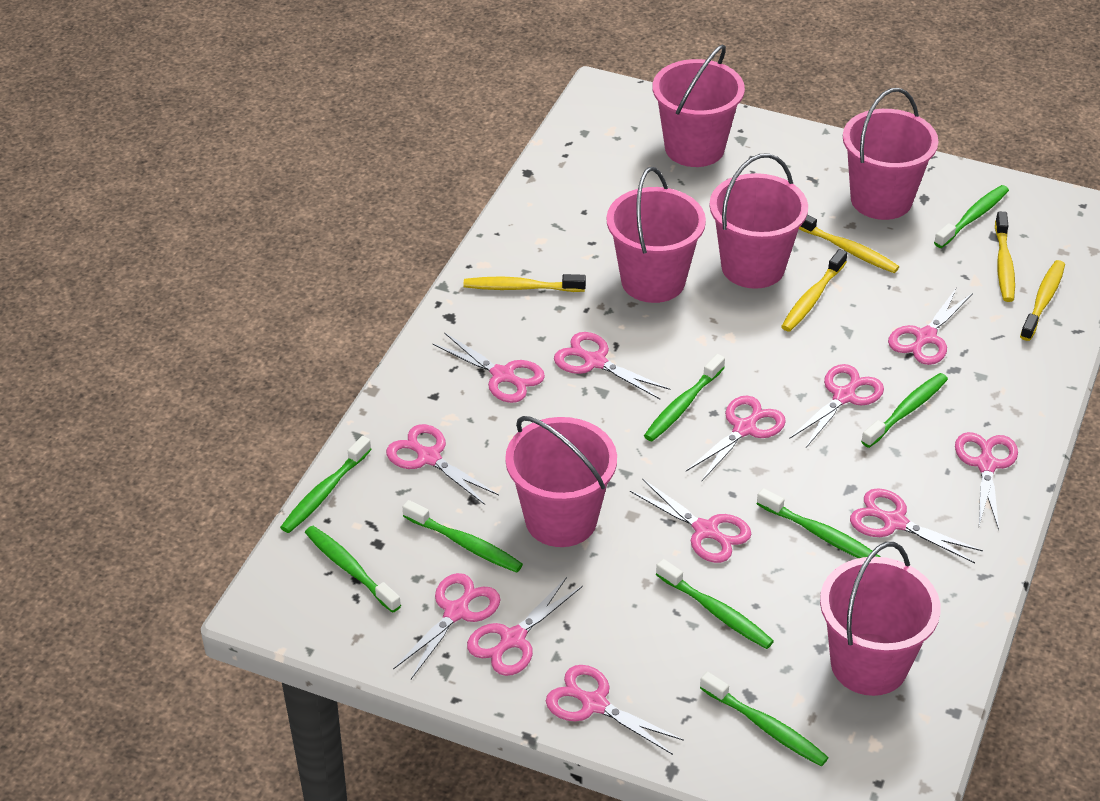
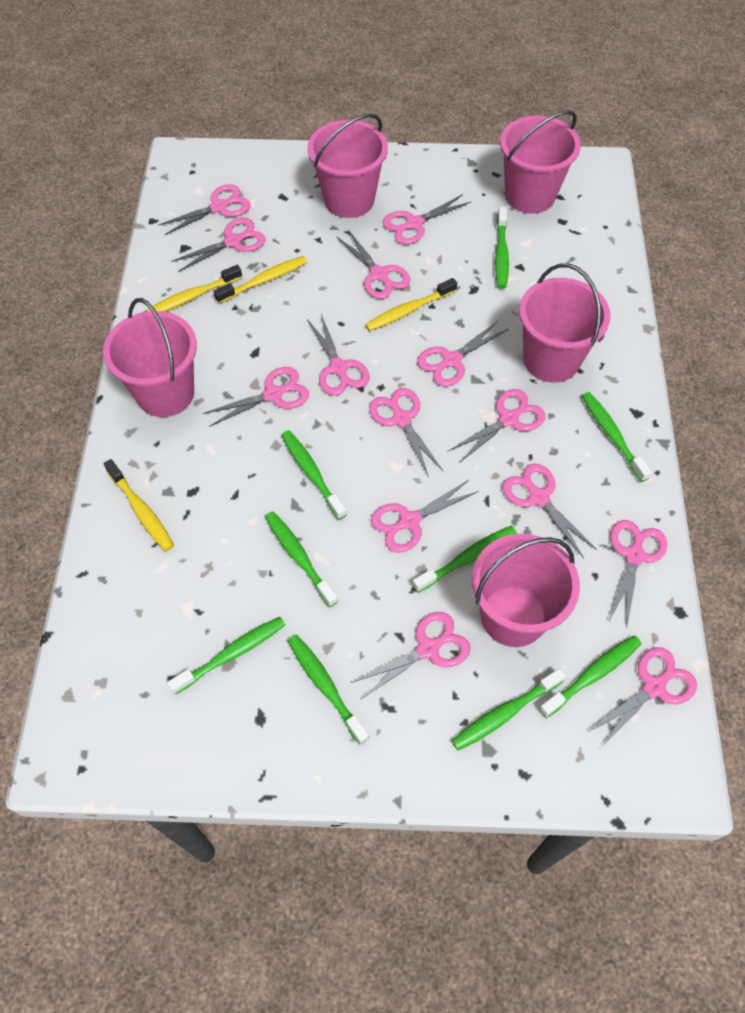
pink bucket: 6 -> 5
pink scissors: 12 -> 14
yellow toothbrush: 5 -> 4

